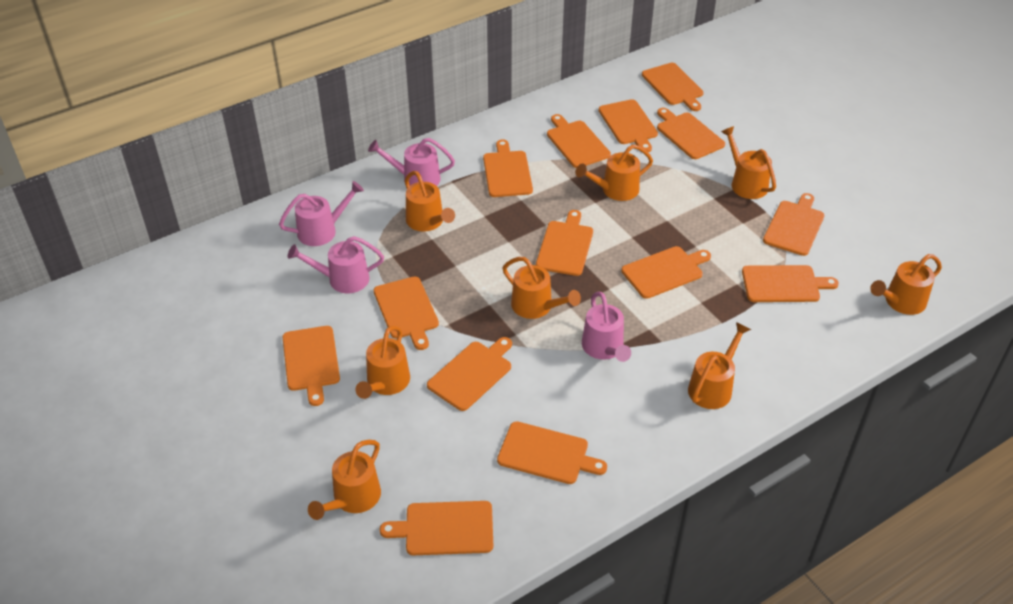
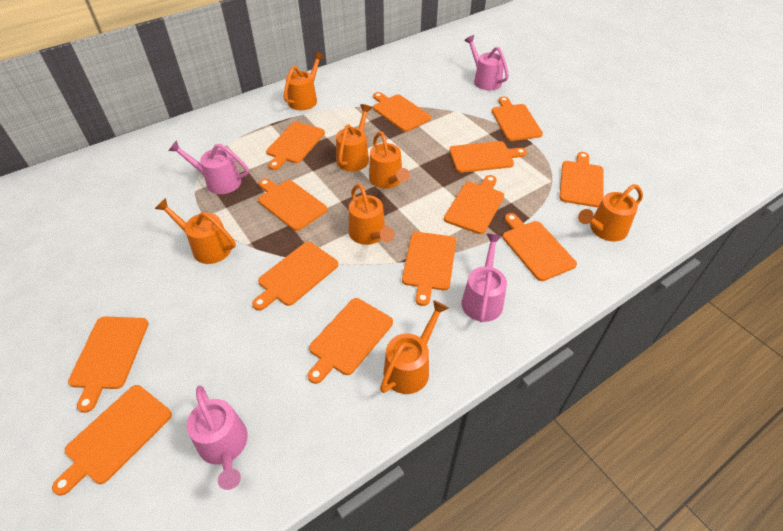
orange cutting board: 14 -> 13
orange watering can: 8 -> 7

